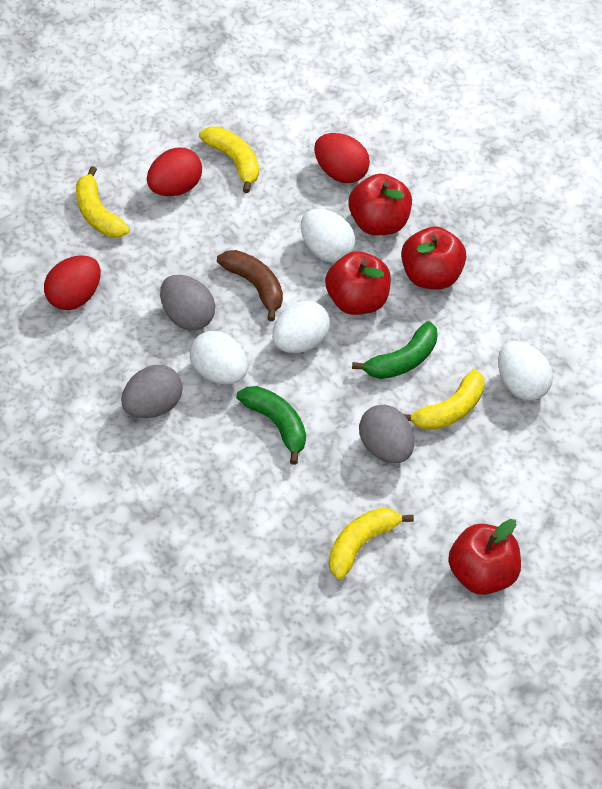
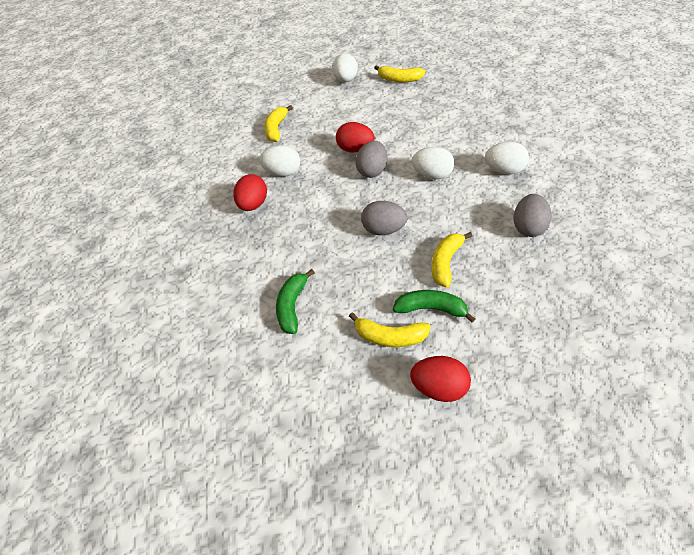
brown banana: 1 -> 0
red apple: 4 -> 0

